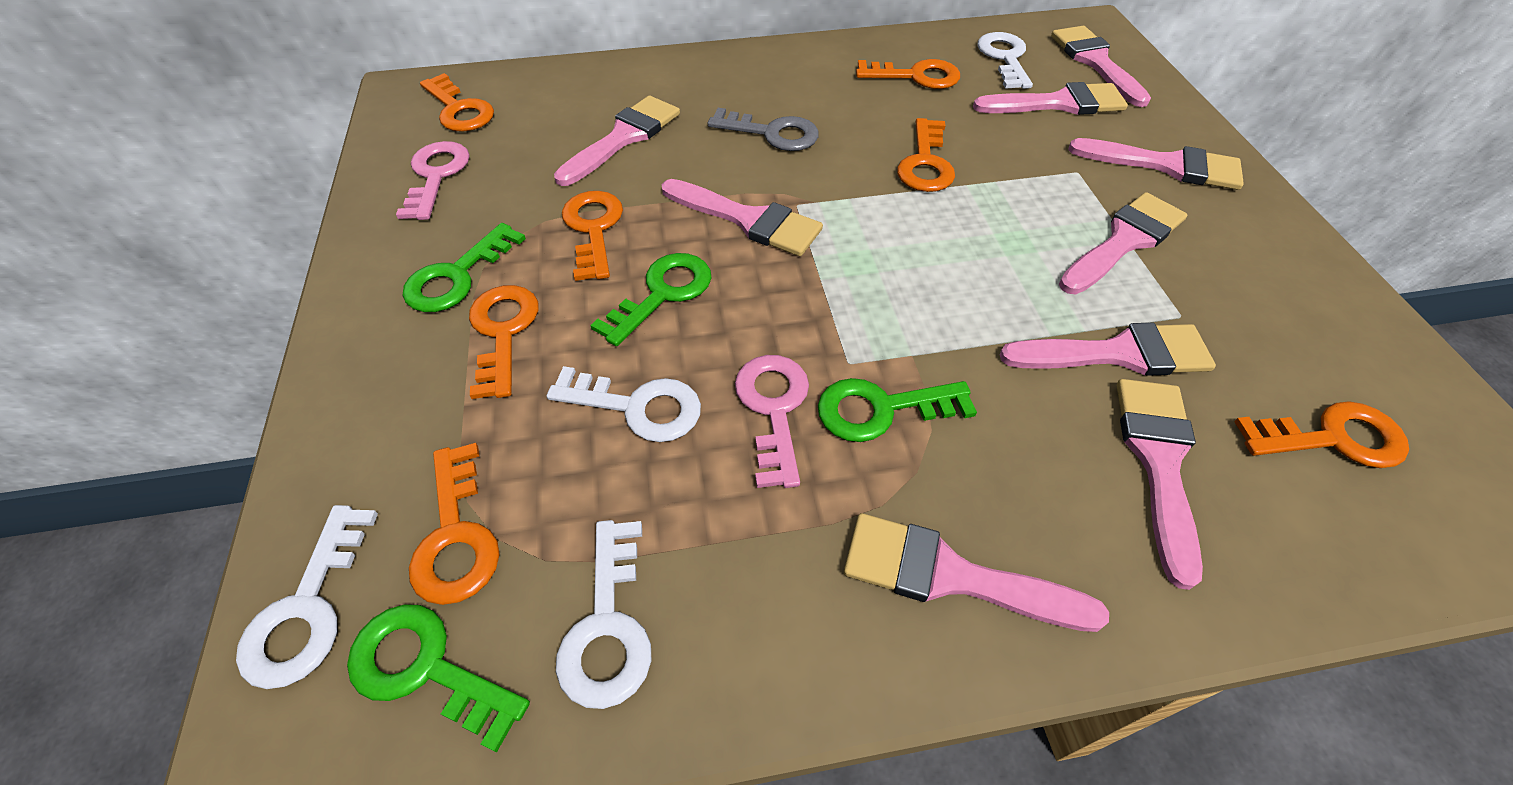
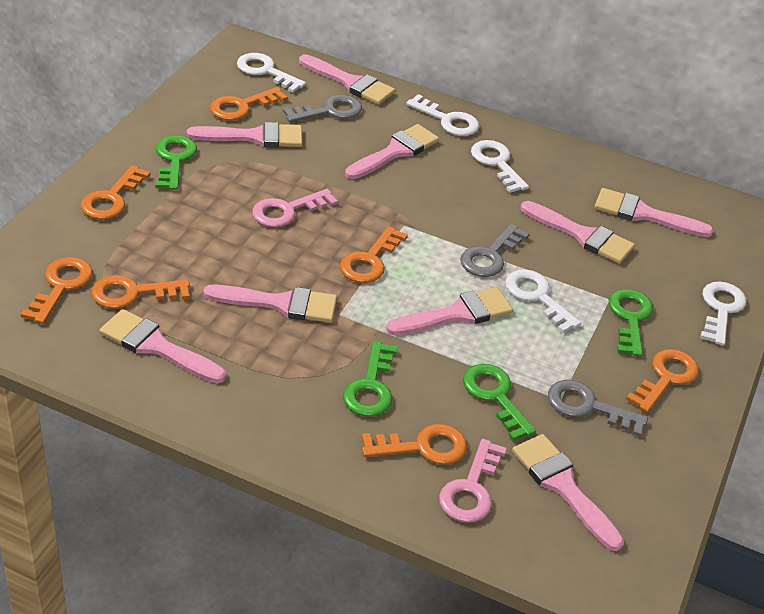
grey key: 1 -> 3
white key: 4 -> 5

